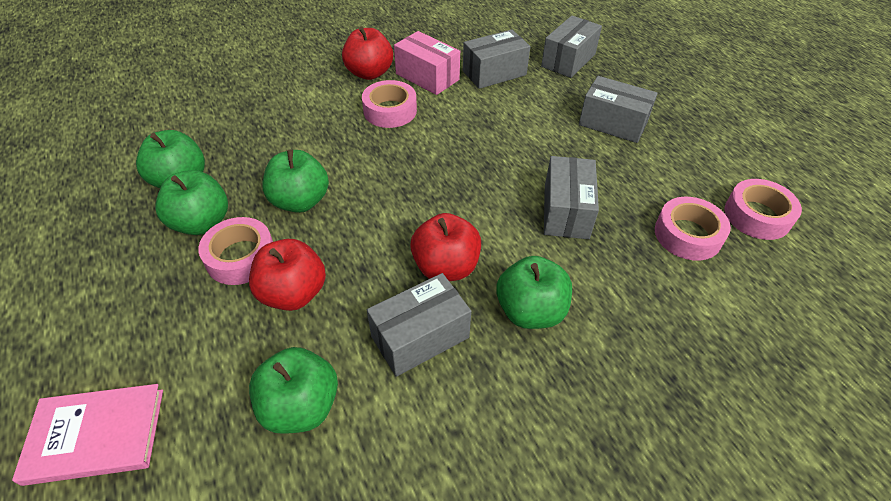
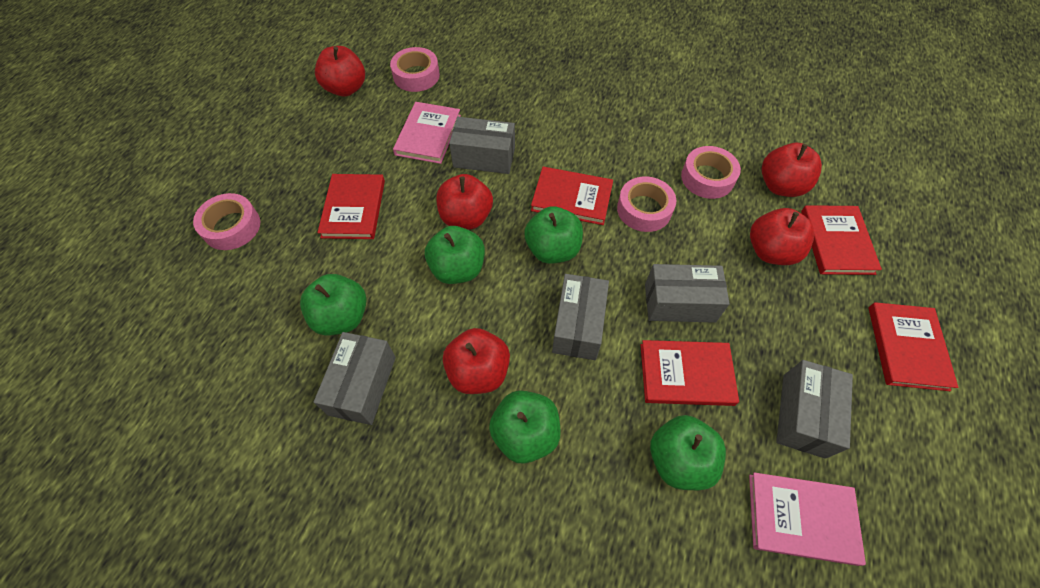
pink book: 1 -> 2
pink box: 1 -> 0
red apple: 3 -> 5
red book: 0 -> 5

